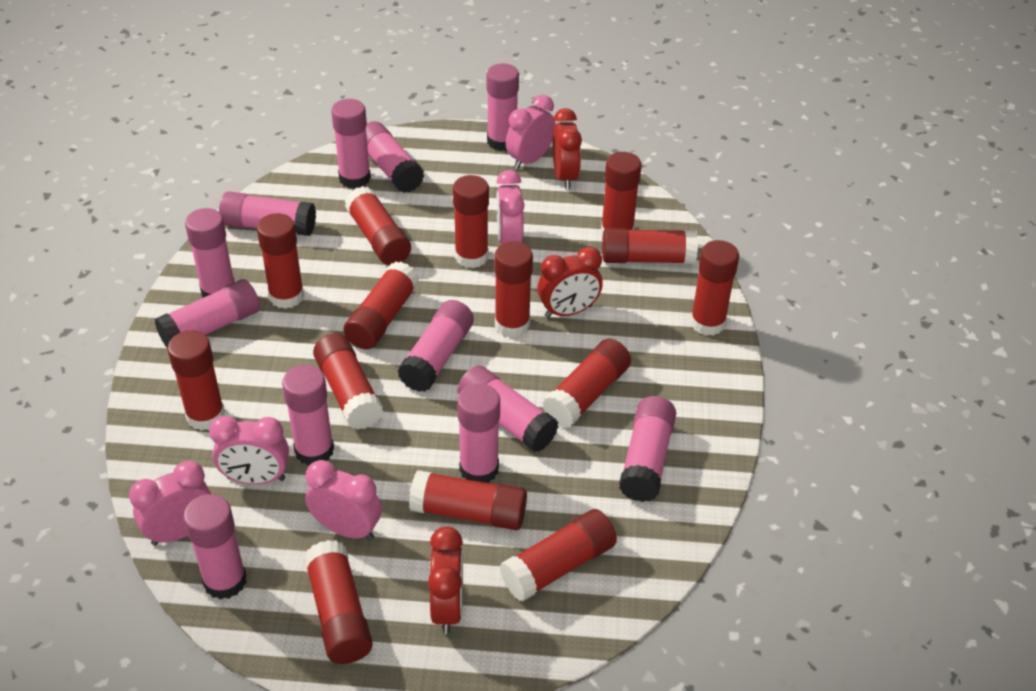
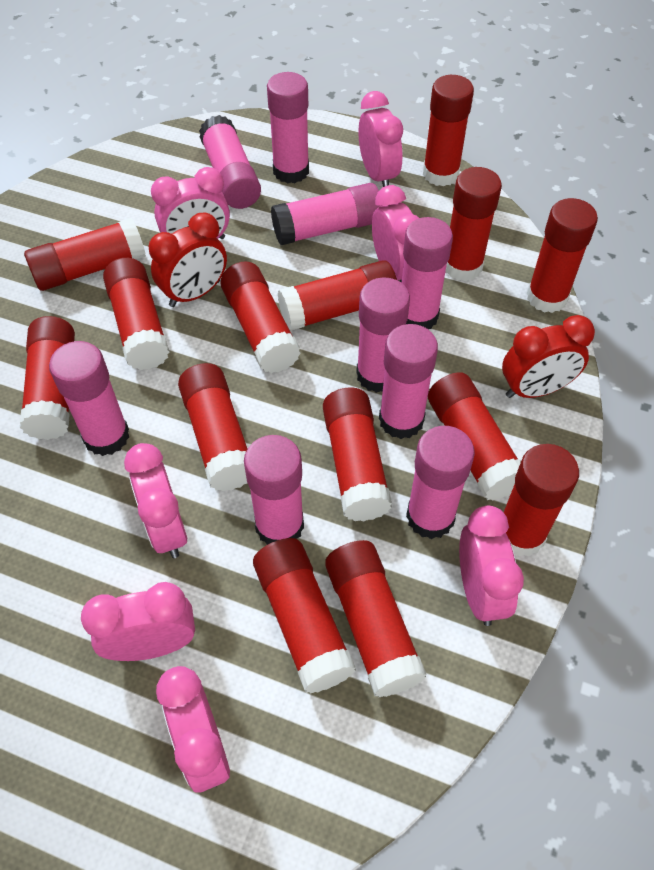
pink clock: 5 -> 7
pink glue stick: 12 -> 9
red clock: 3 -> 2

